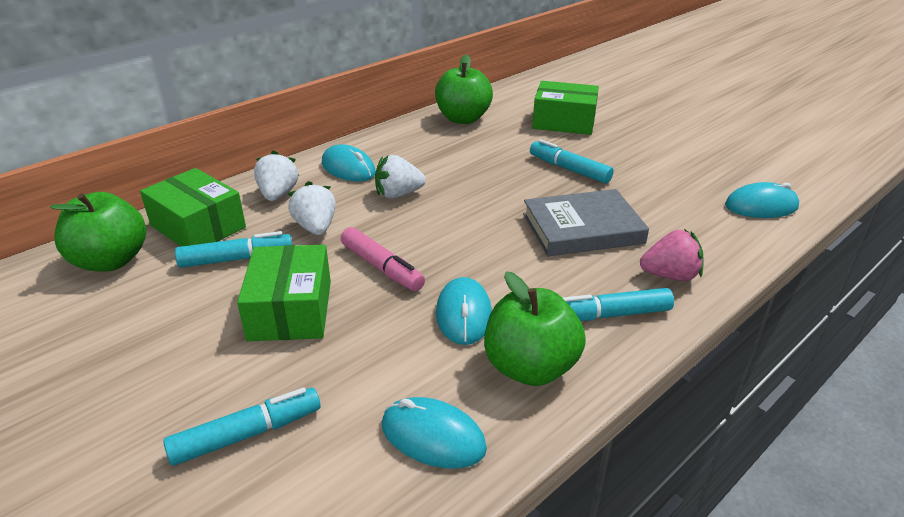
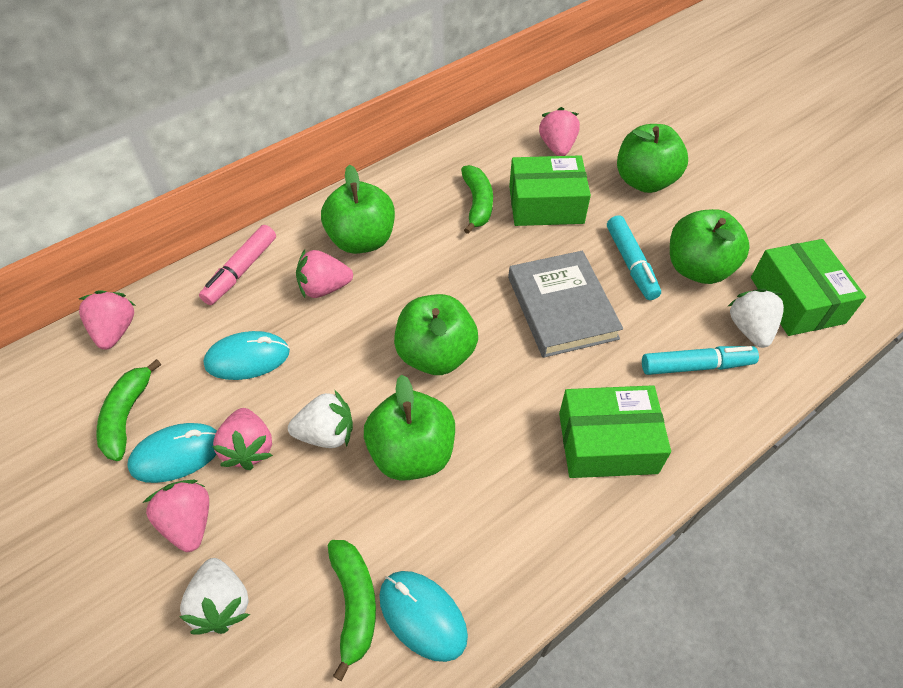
green apple: 3 -> 5
green banana: 0 -> 3
pink strawberry: 1 -> 5
turquoise marker: 4 -> 2
turquoise mouse: 4 -> 3

